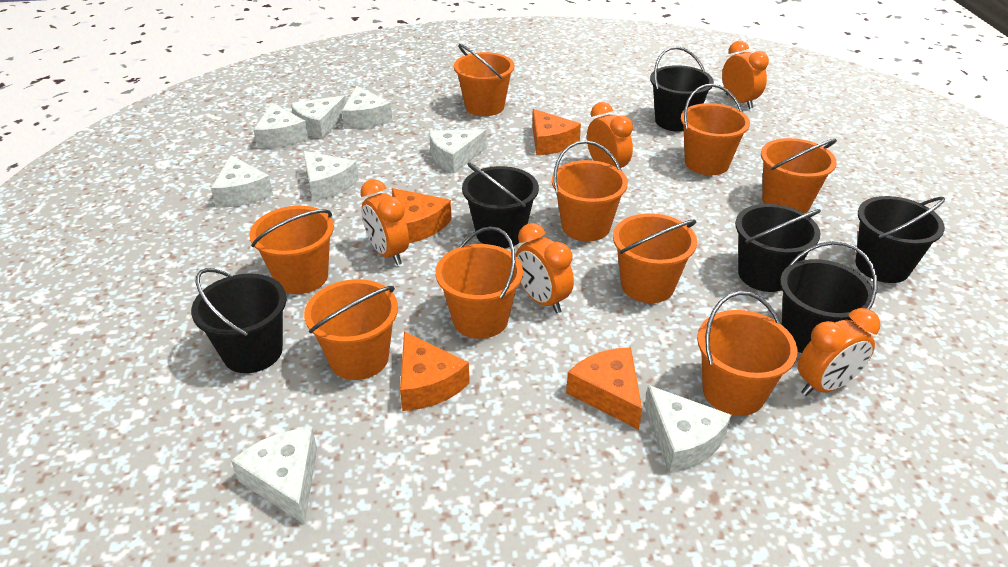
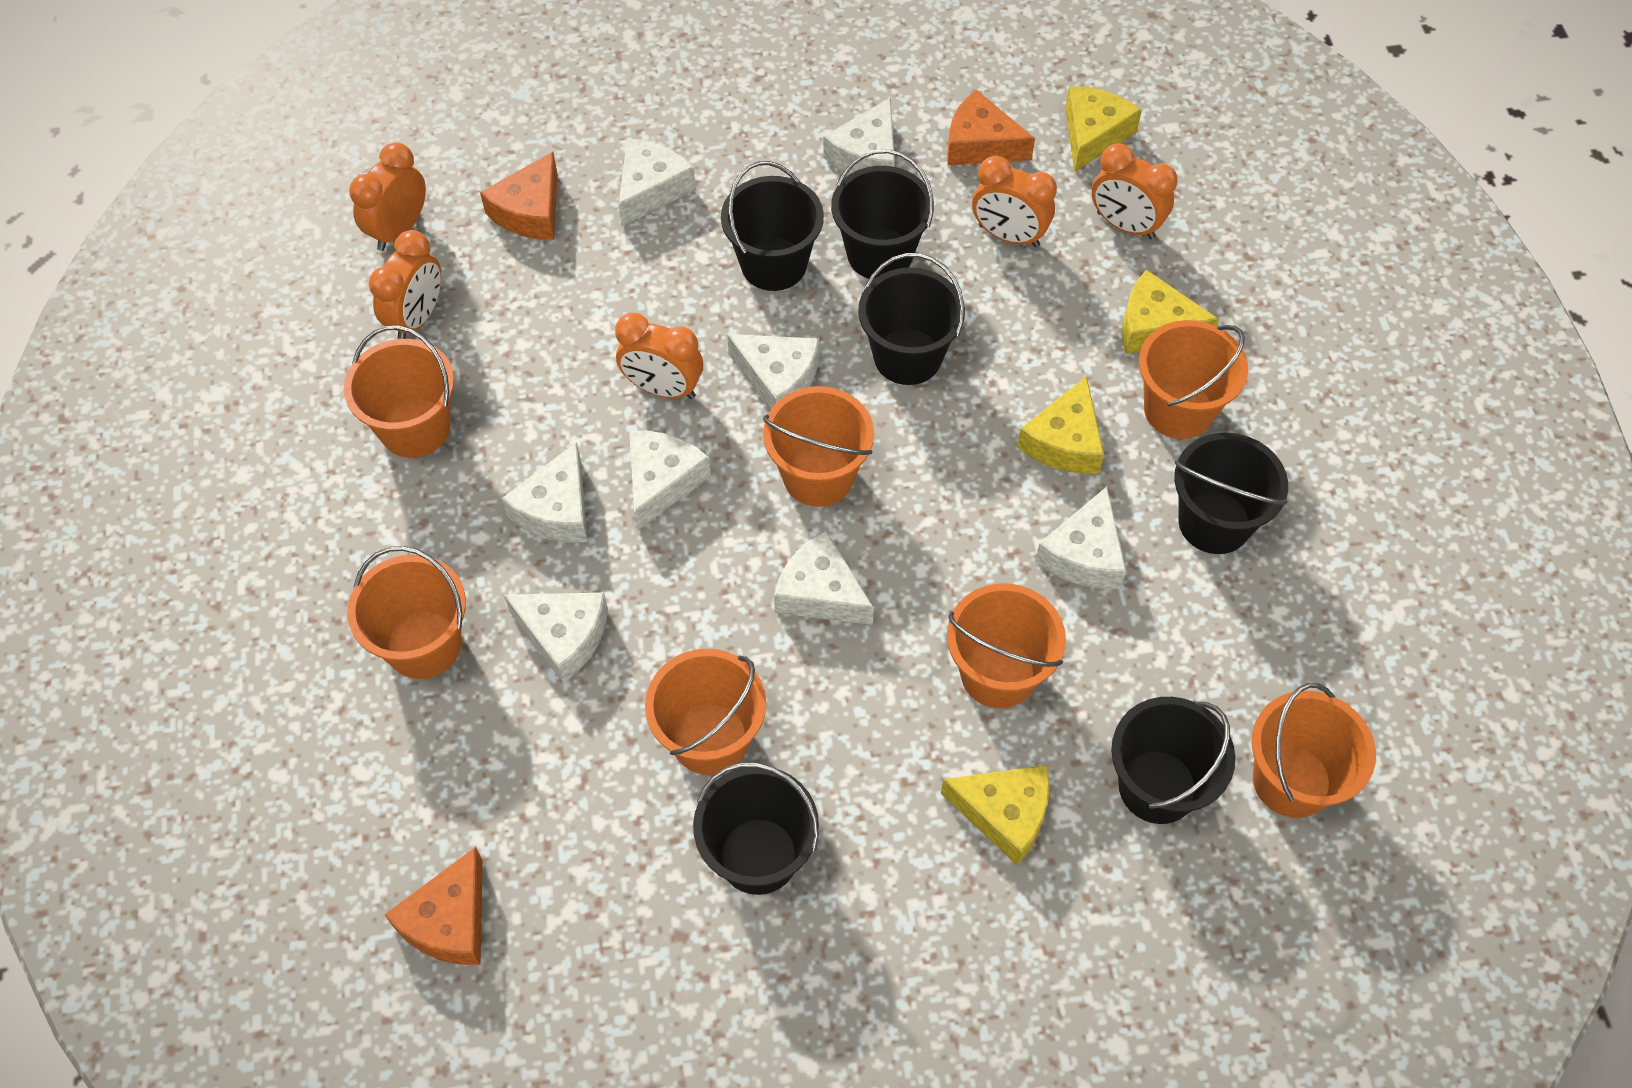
orange bucket: 9 -> 7
orange cheese: 4 -> 3
yellow cheese: 0 -> 4

